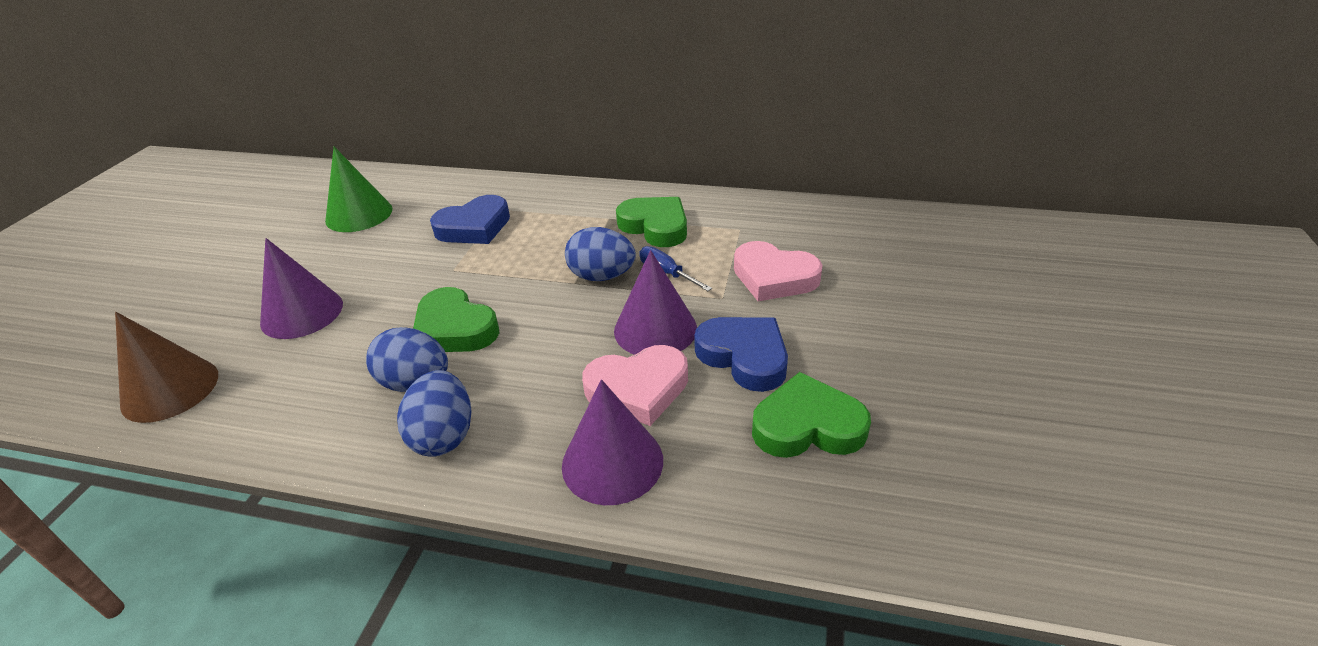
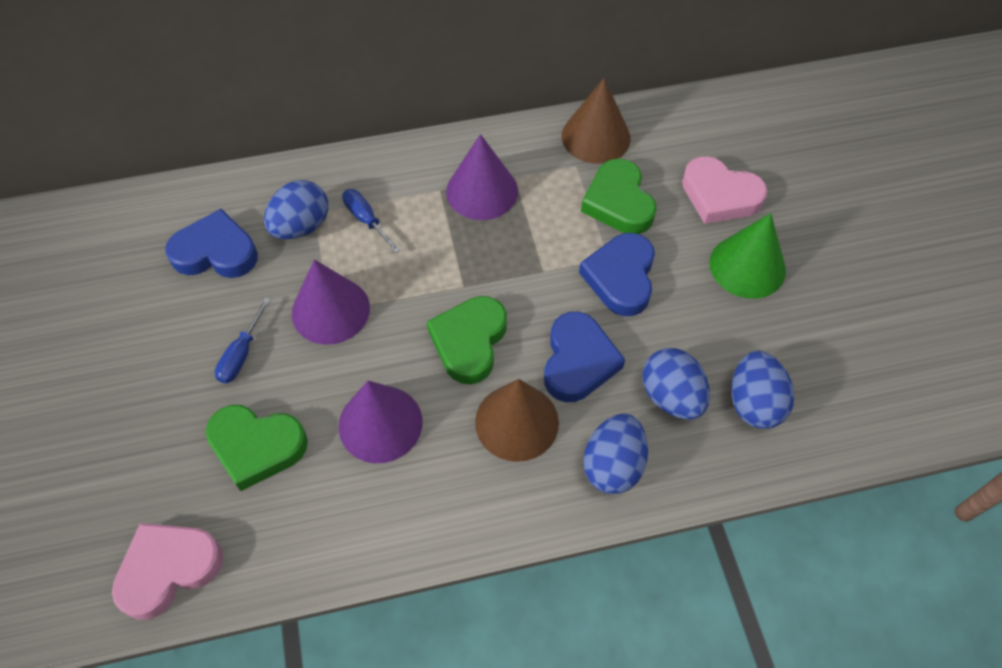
blue egg: 3 -> 4
blue heart: 2 -> 3
blue screwdriver: 1 -> 2
brown cone: 1 -> 2

